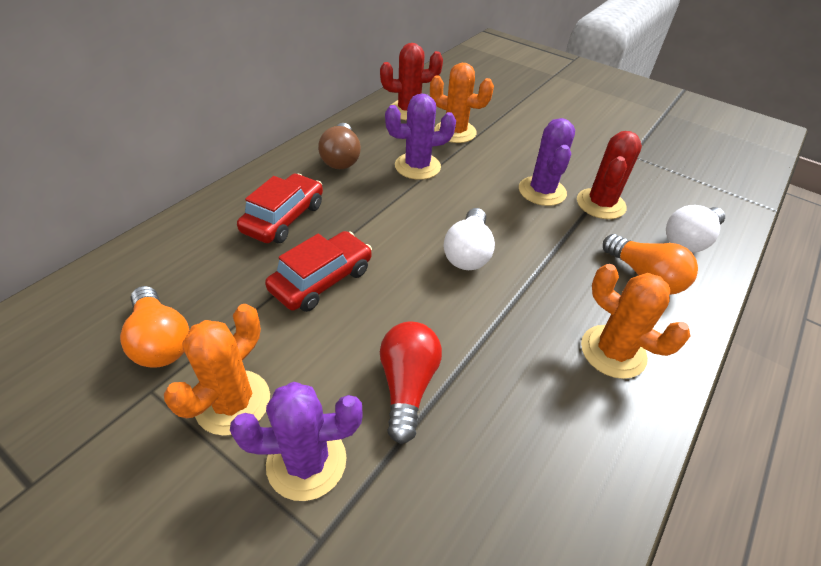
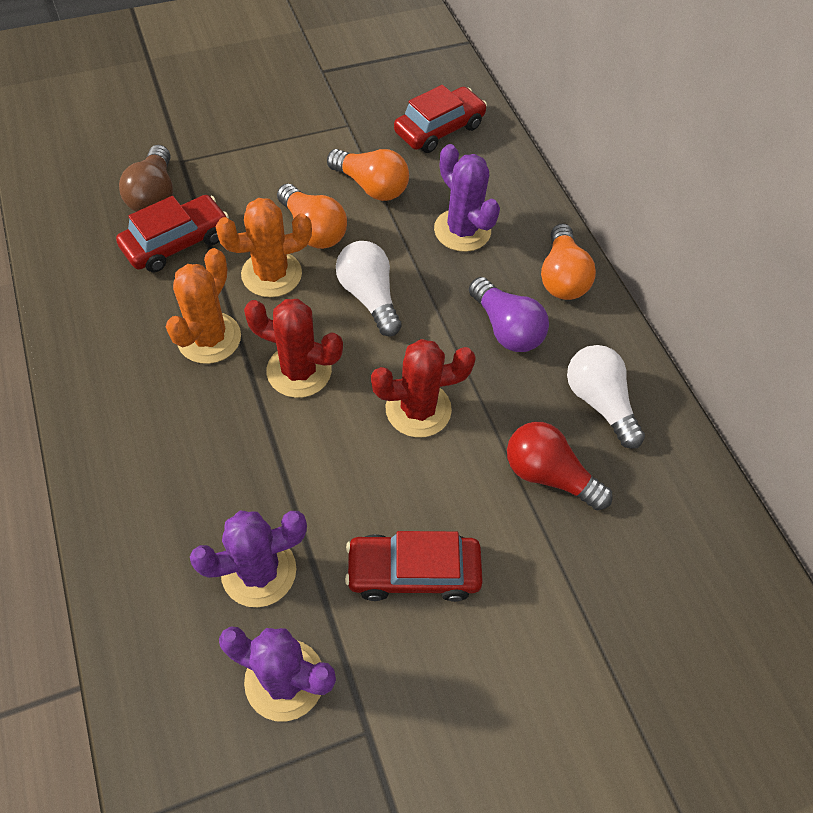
orange cactus: 3 -> 2
orange light bulb: 2 -> 3
purple light bulb: 0 -> 1
red car: 2 -> 3

